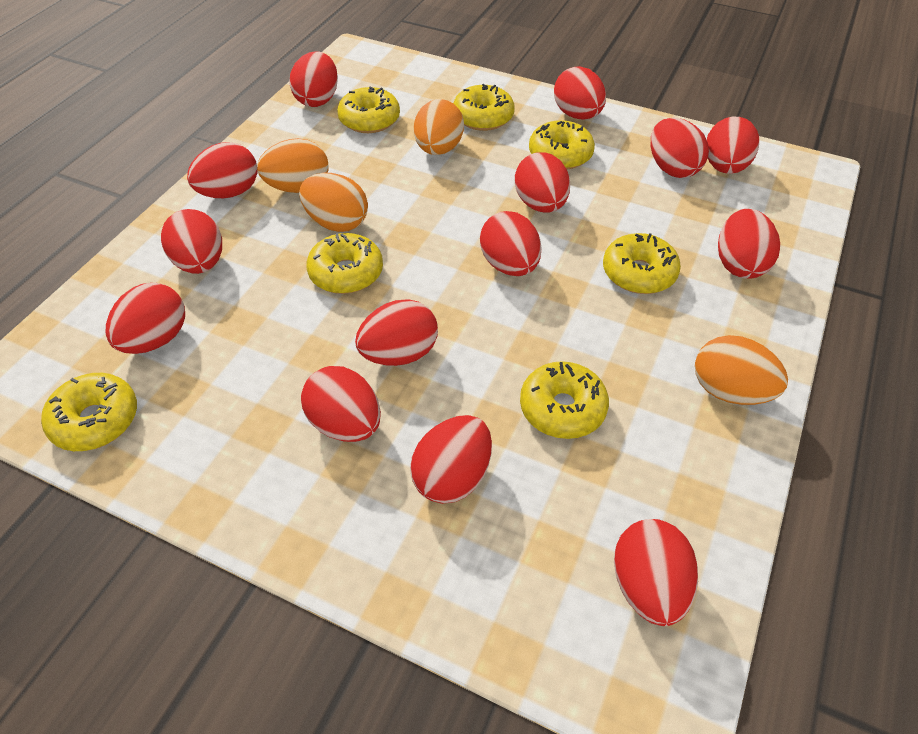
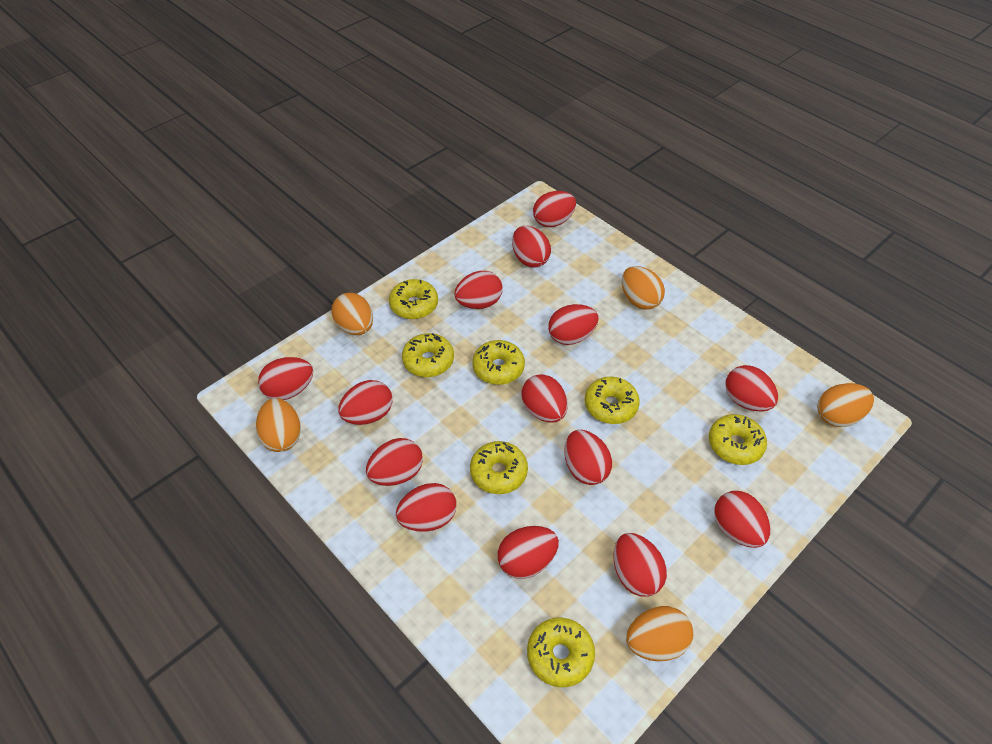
orange egg: 4 -> 5

